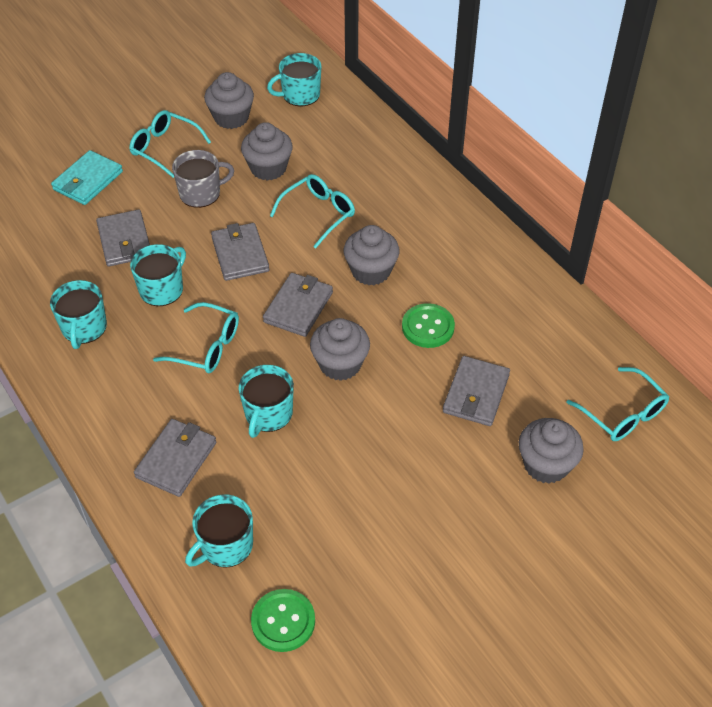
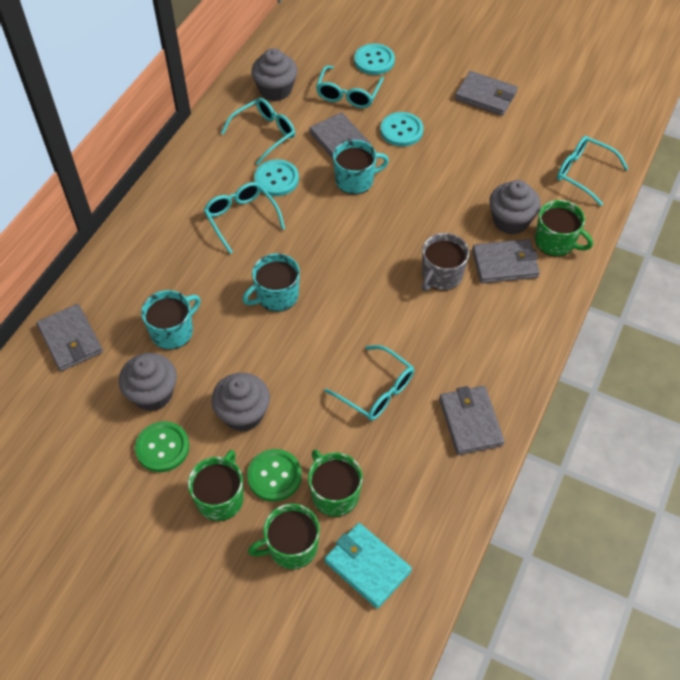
green mug: 0 -> 4
grey cupcake: 5 -> 4
turquoise button: 0 -> 3
turquoise glasses: 4 -> 5
turquoise mug: 5 -> 3

